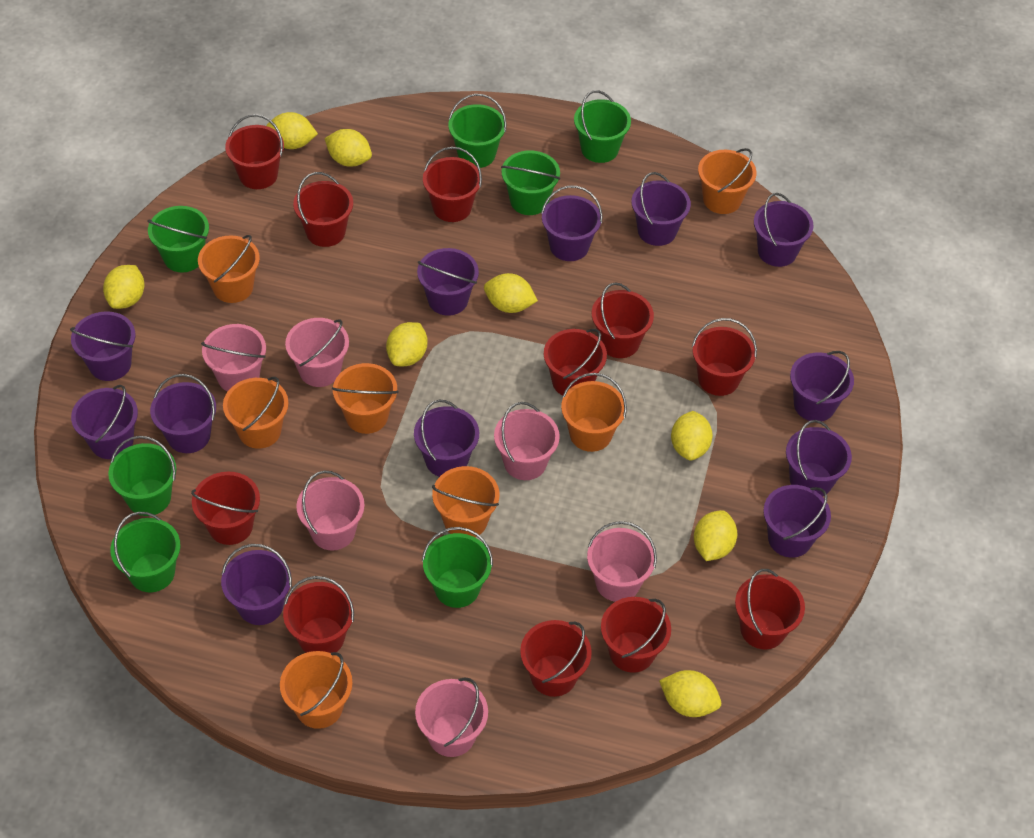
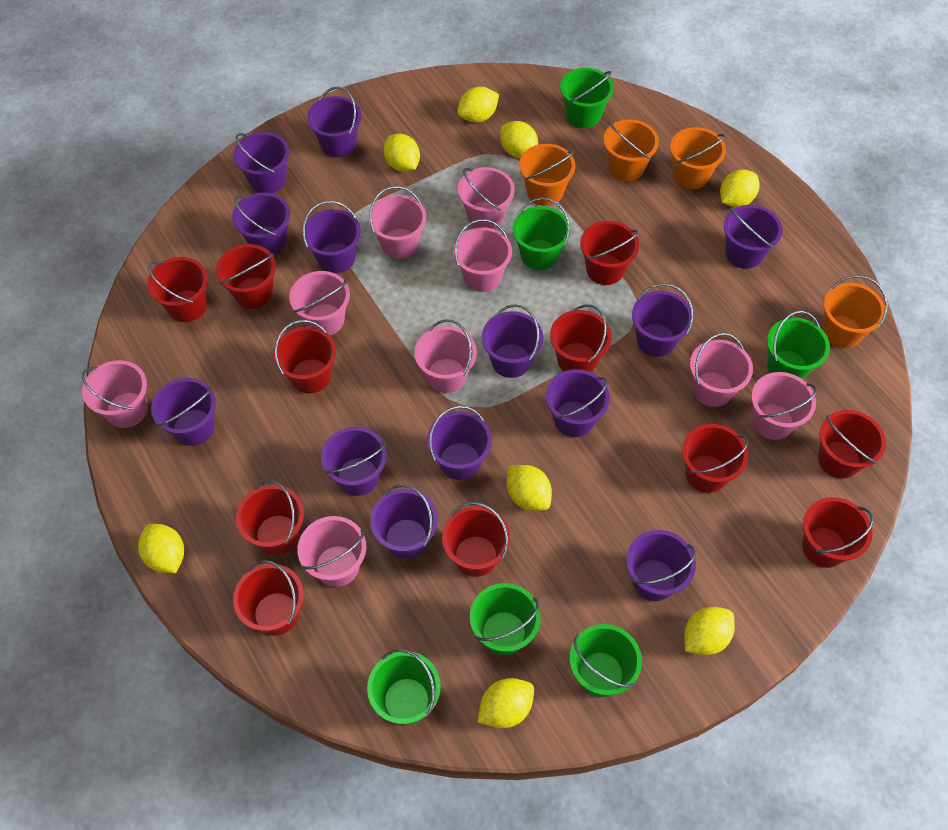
green bucket: 7 -> 6
orange bucket: 7 -> 4
pink bucket: 6 -> 9
purple bucket: 12 -> 13

